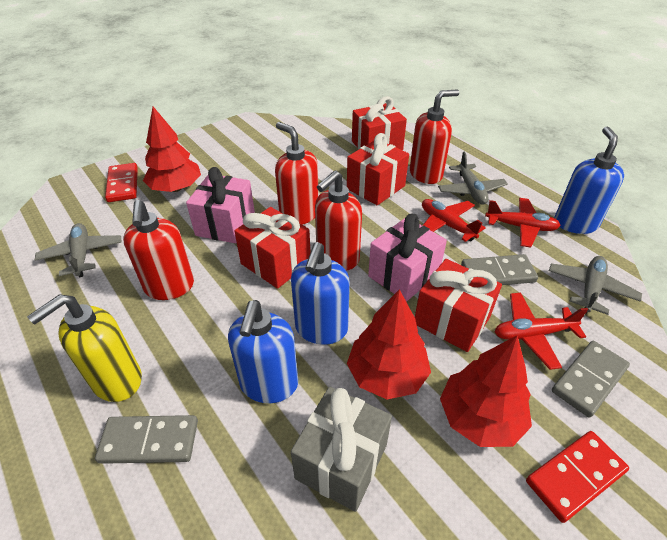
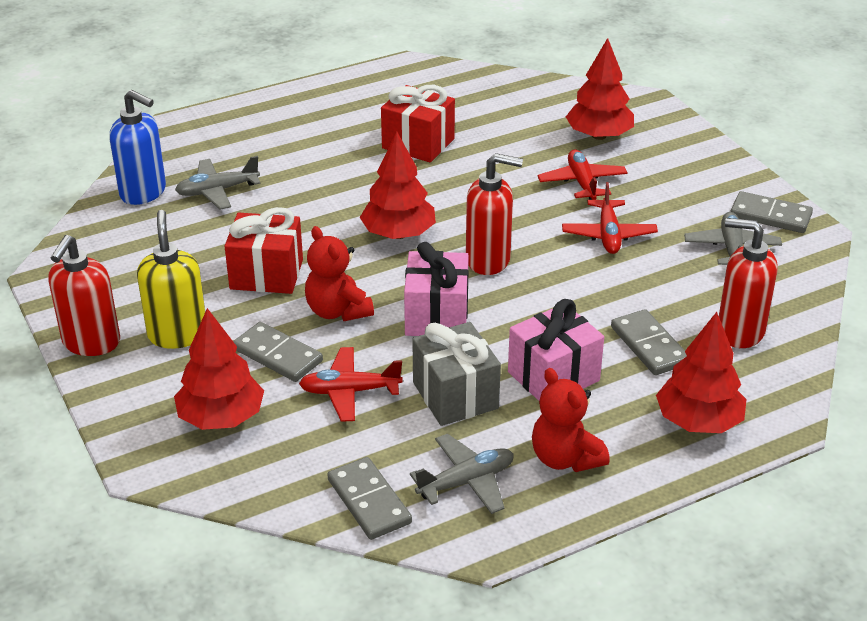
blue soap dispenser: 3 -> 1
grey domino: 3 -> 4
red domino: 2 -> 0
red gift: 4 -> 2
red soap dispenser: 4 -> 3
red teddy bear: 0 -> 2
red tree: 3 -> 4

